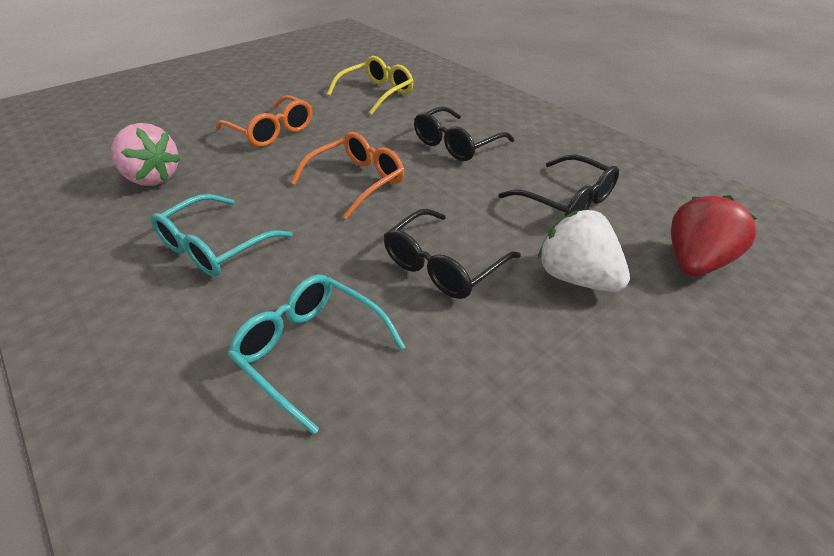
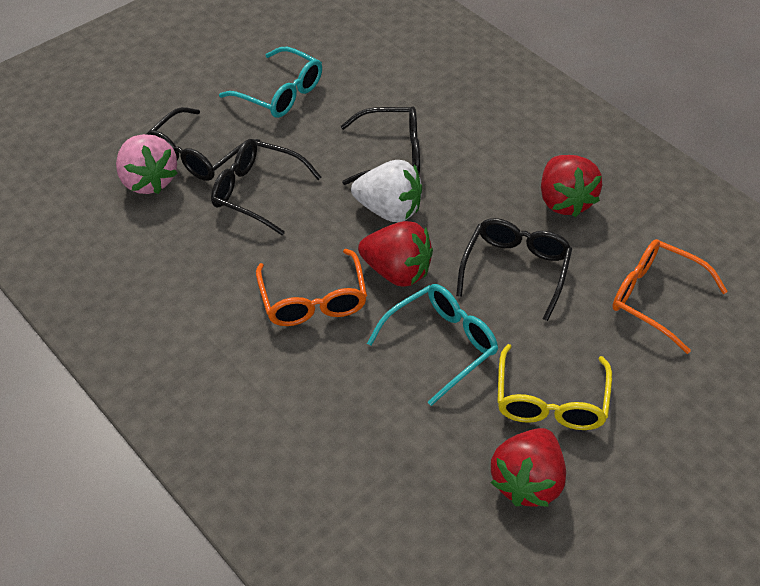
black glasses: 3 -> 4
red strawberry: 1 -> 3

